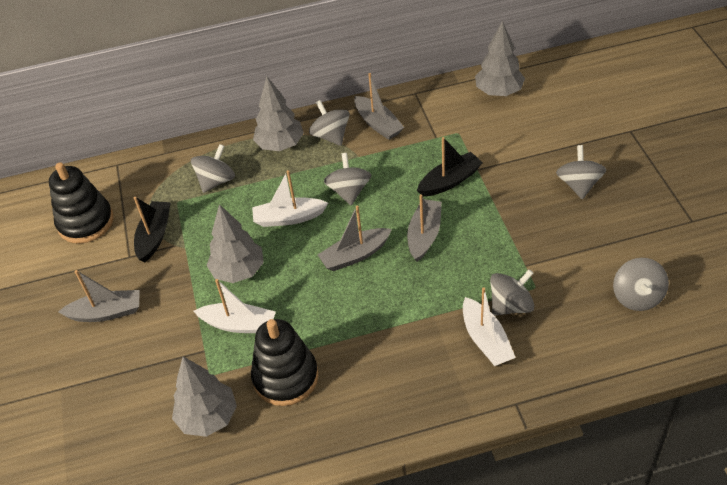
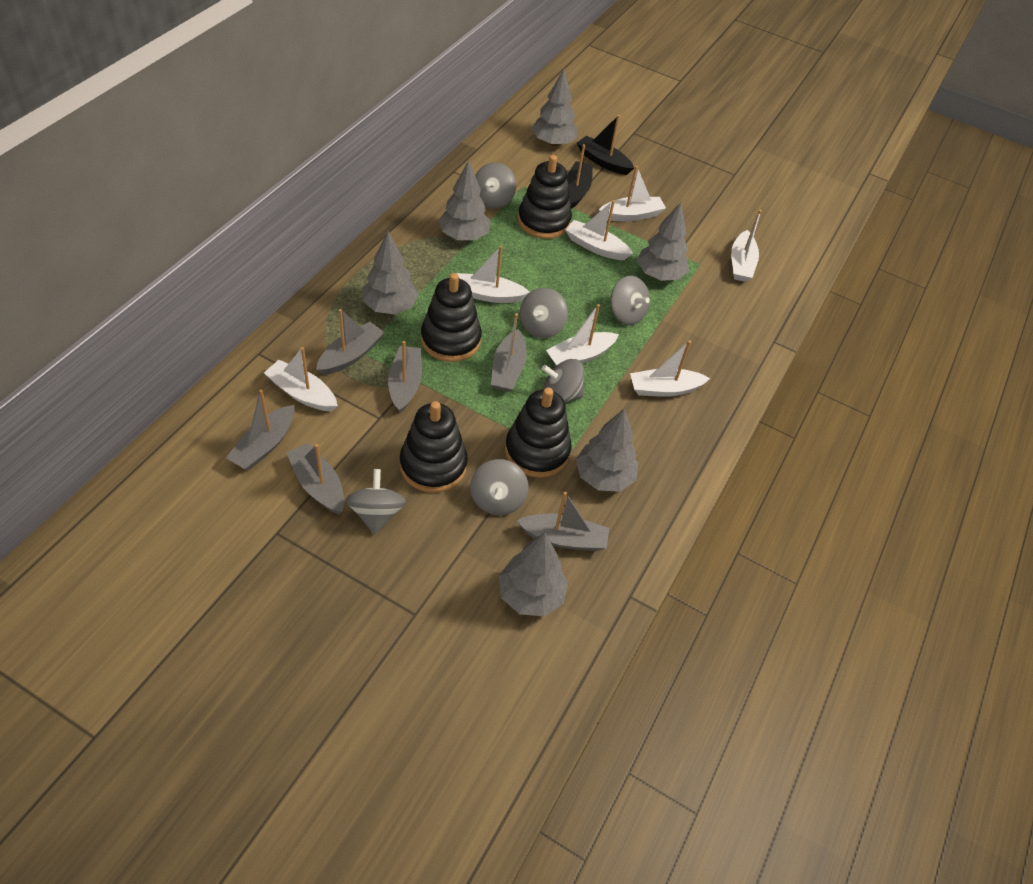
black stacking toy: 2 -> 4
grey boat: 4 -> 6
grey tree: 4 -> 6
white boat: 3 -> 7

